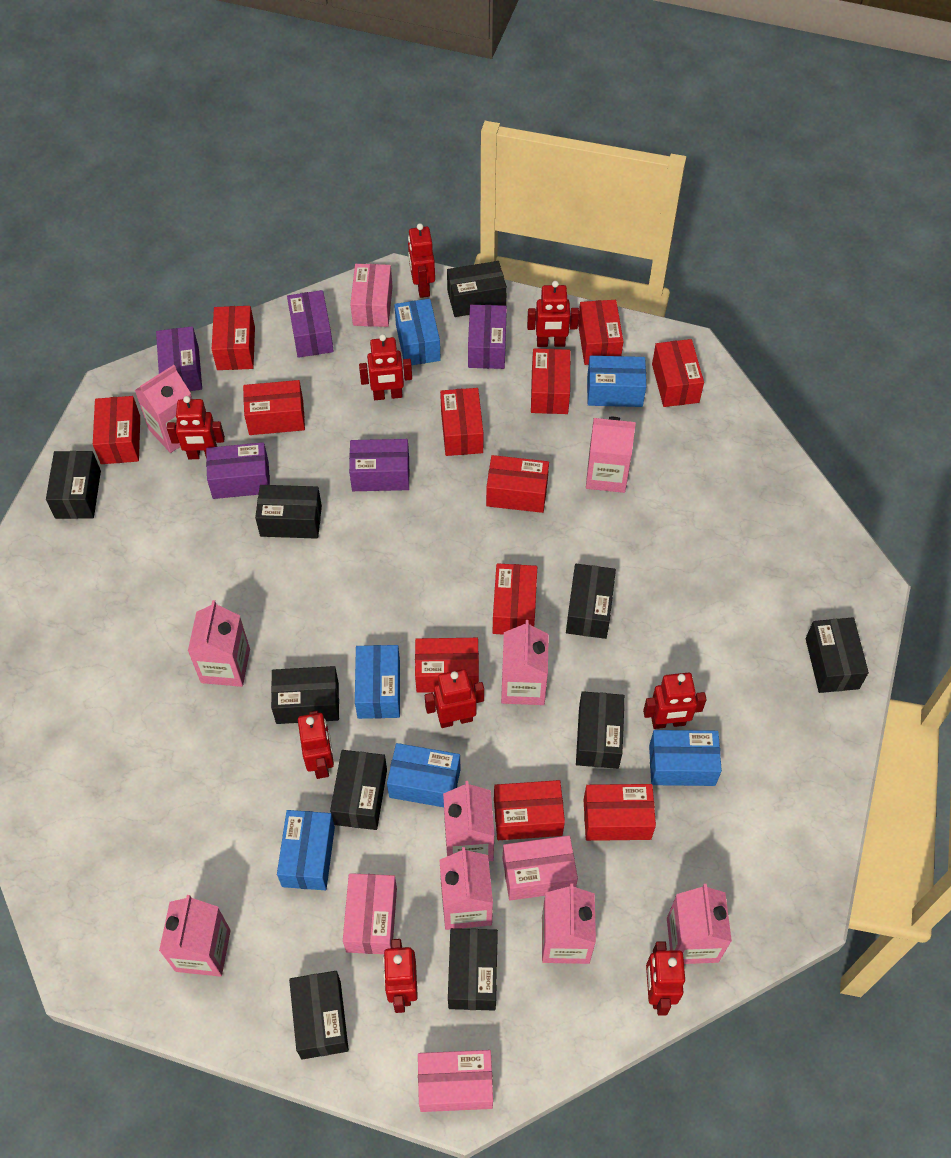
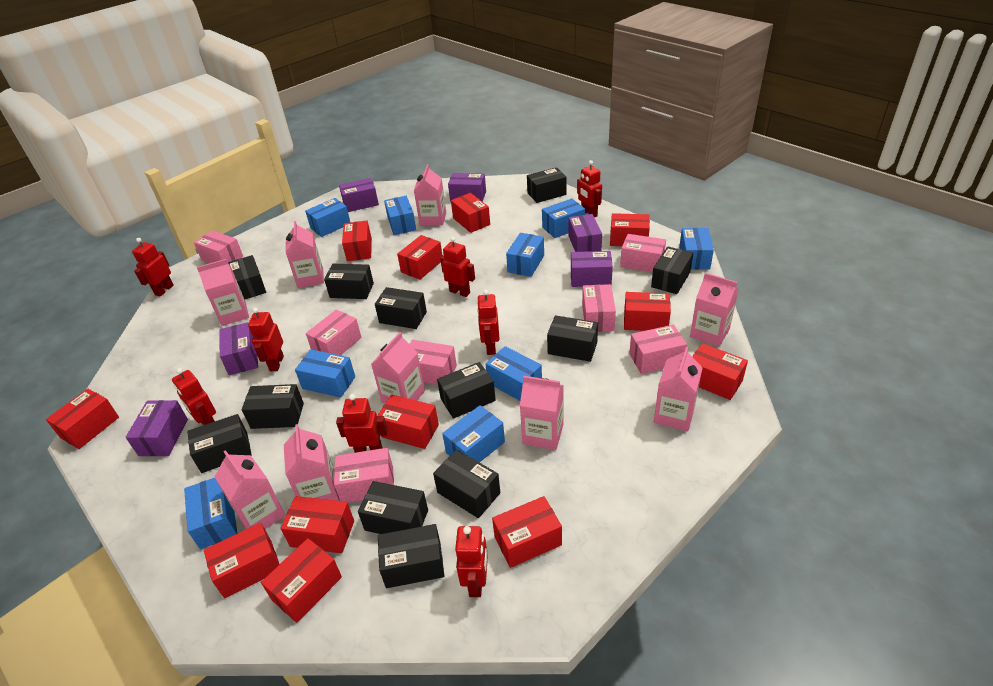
black box: 10 -> 12
blue box: 6 -> 9
pink box: 4 -> 7
purple box: 5 -> 6
red robot: 9 -> 8

